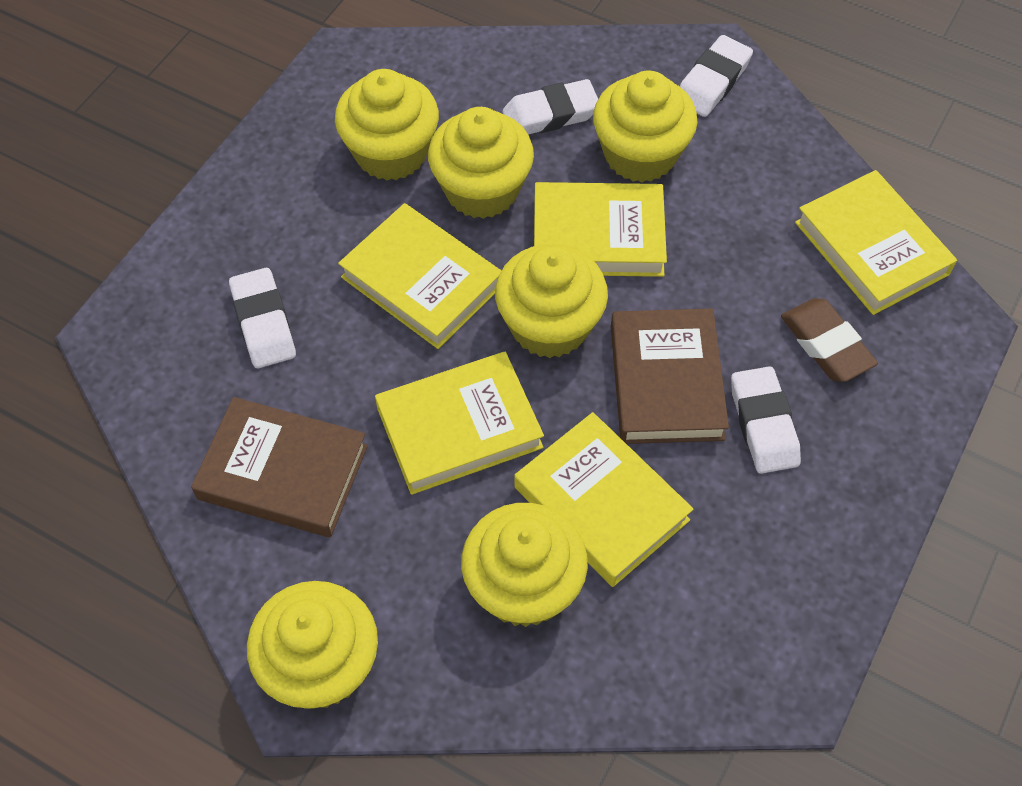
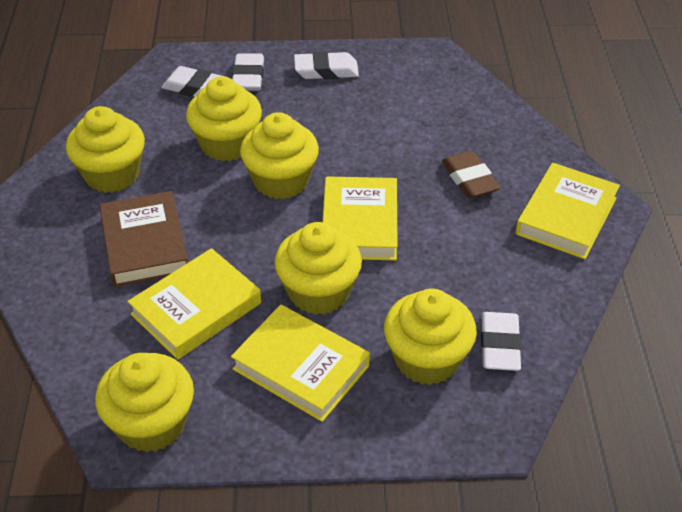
brown book: 2 -> 1
yellow book: 5 -> 4

